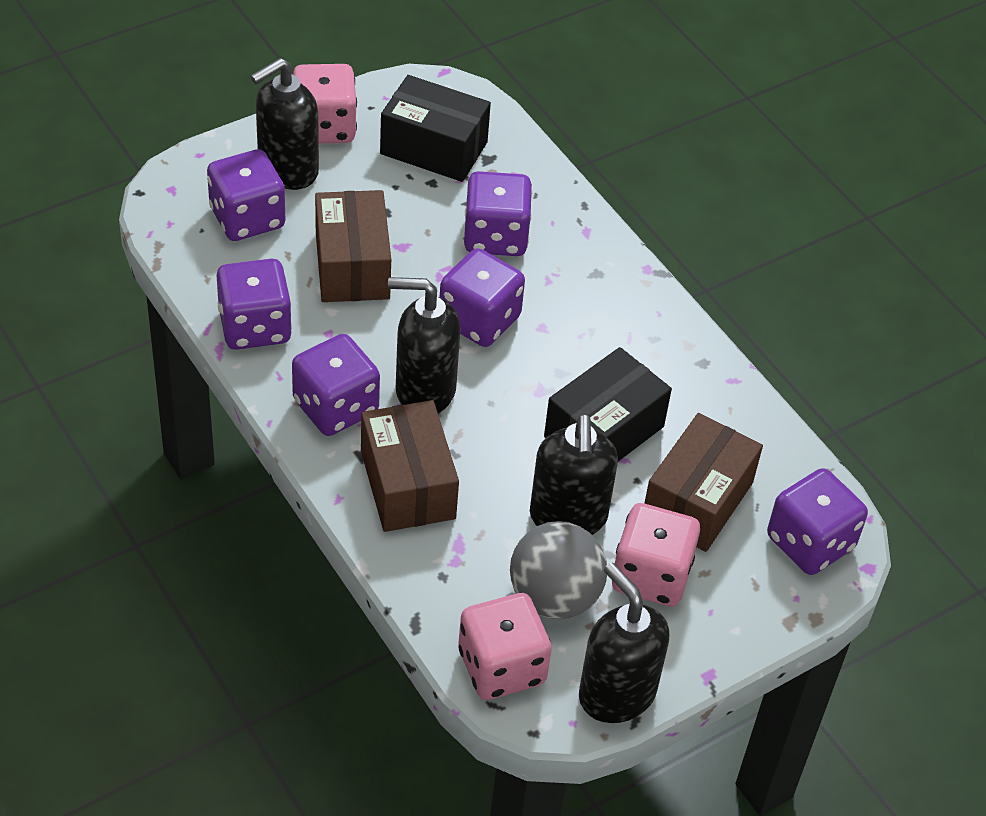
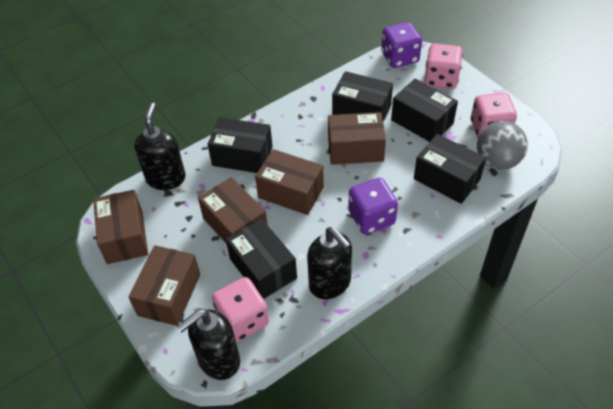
black box: 2 -> 5
black soap dispenser: 4 -> 3
brown box: 3 -> 5
purple dice: 6 -> 2

